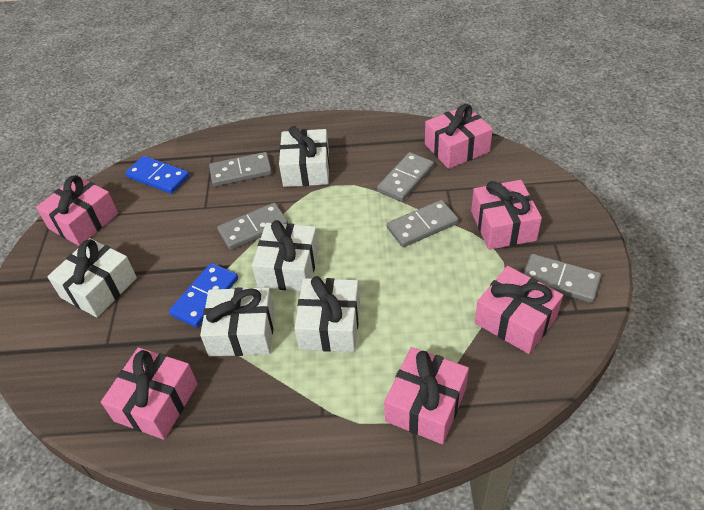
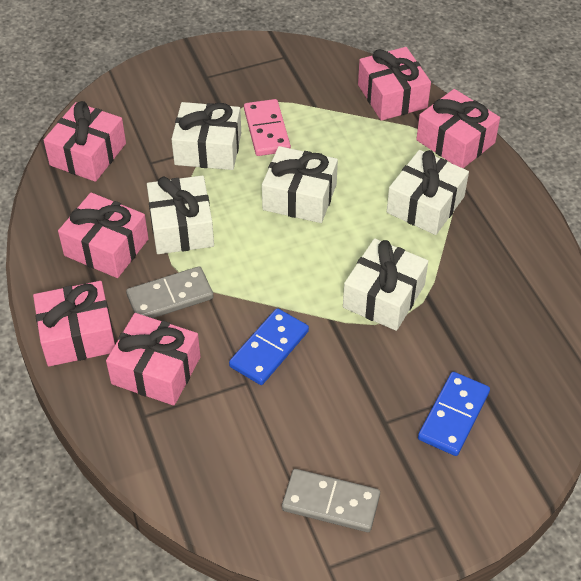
grey domino: 5 -> 2
pink domino: 0 -> 1

